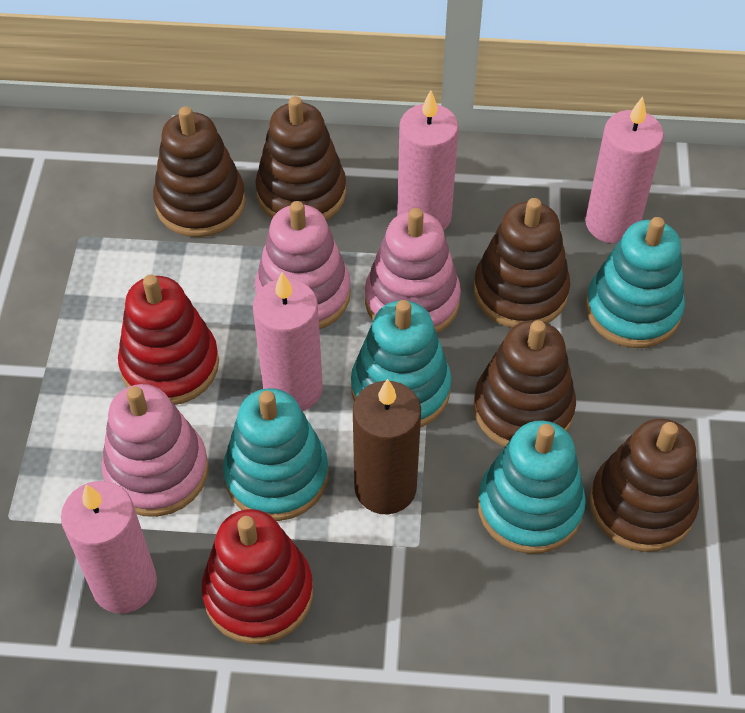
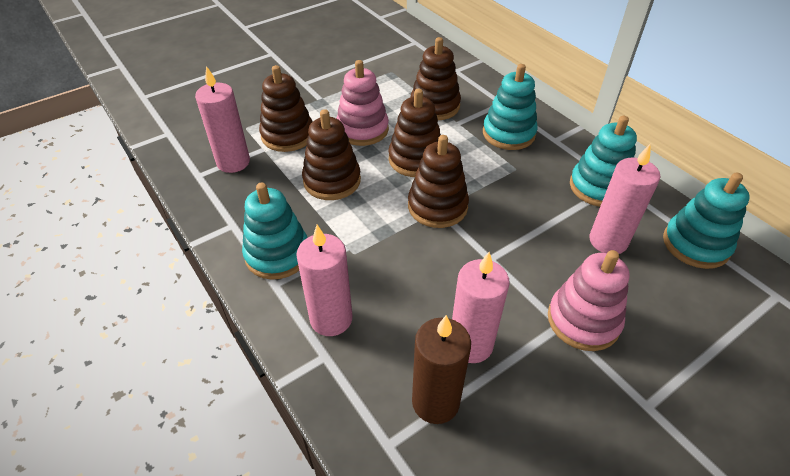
pink stacking toy: 3 -> 2
red stacking toy: 2 -> 0

